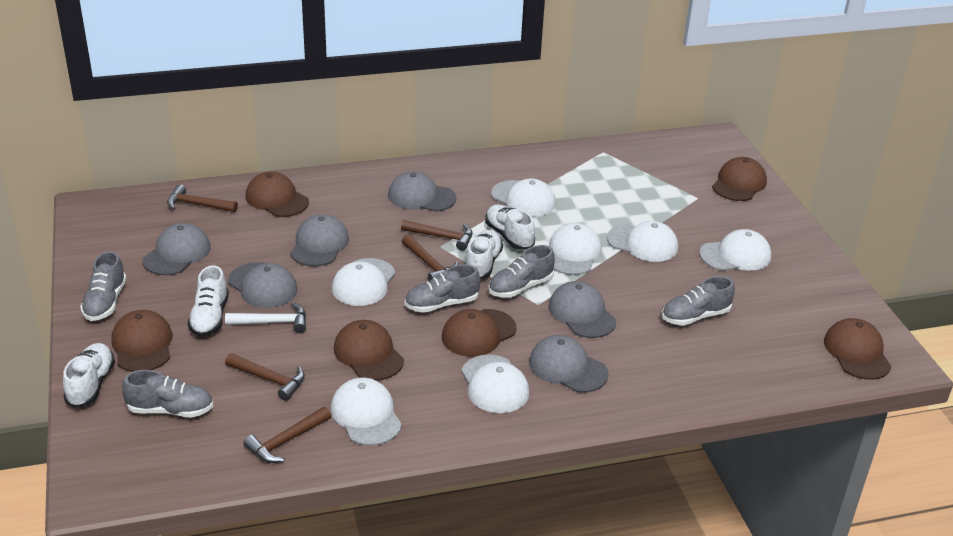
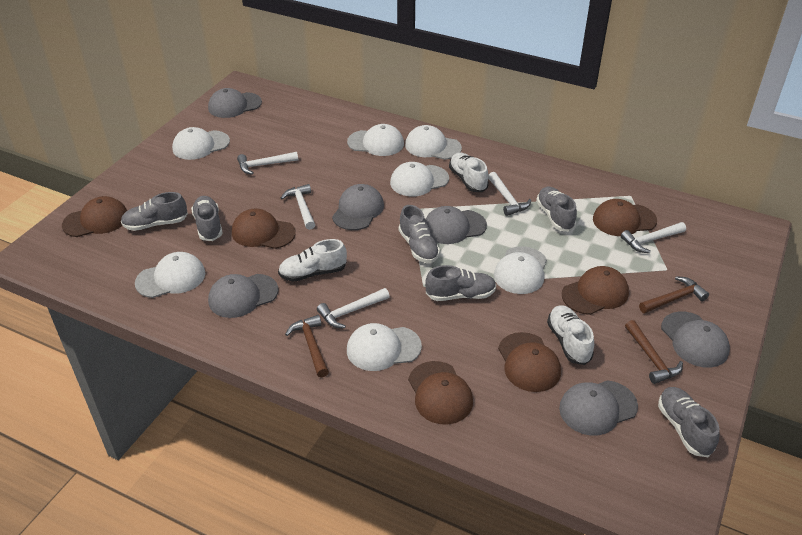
brown hammer: 5 -> 3
grey shoe: 5 -> 6
white hammer: 1 -> 5
white shoe: 4 -> 3

